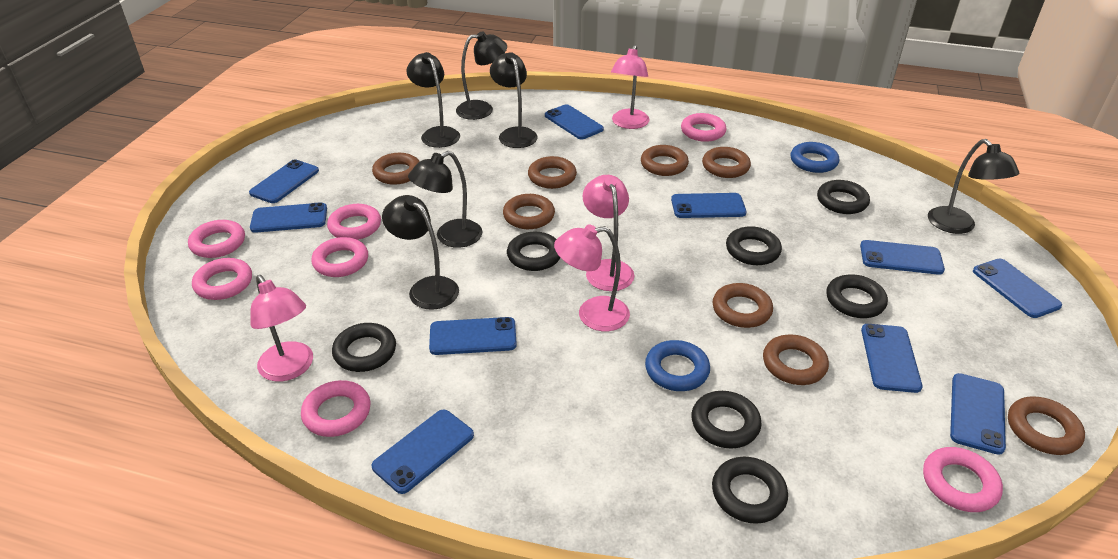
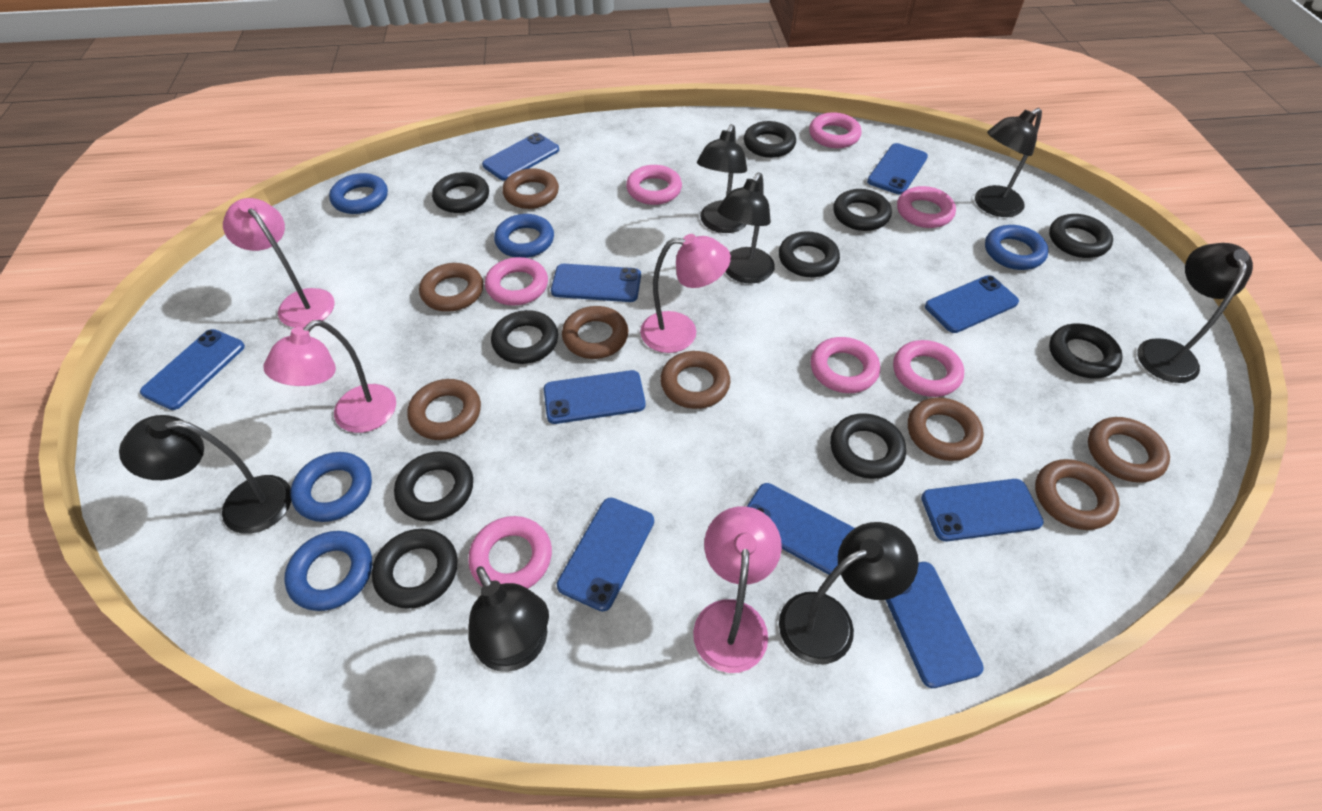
black lamp: 6 -> 7
black ring: 7 -> 10
blue ring: 2 -> 5

